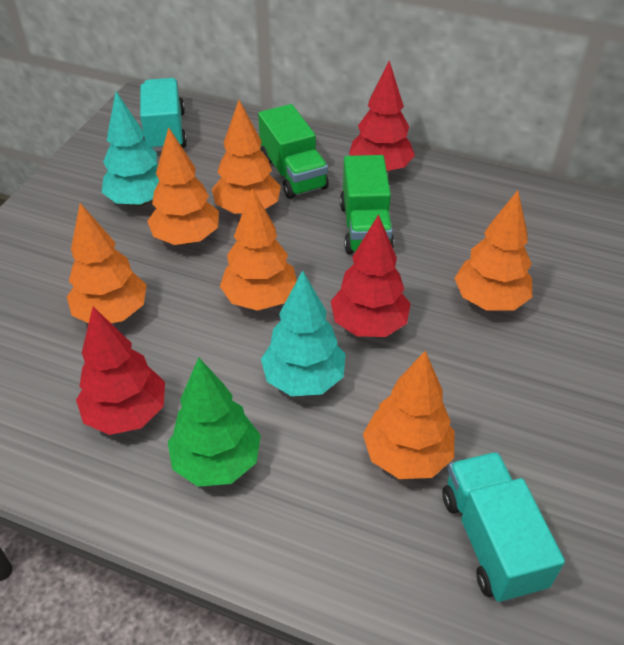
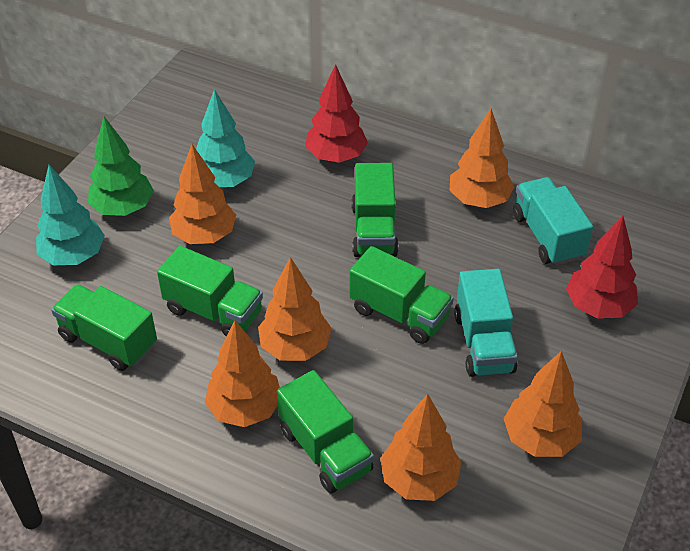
green truck: 2 -> 5
red tree: 3 -> 2

